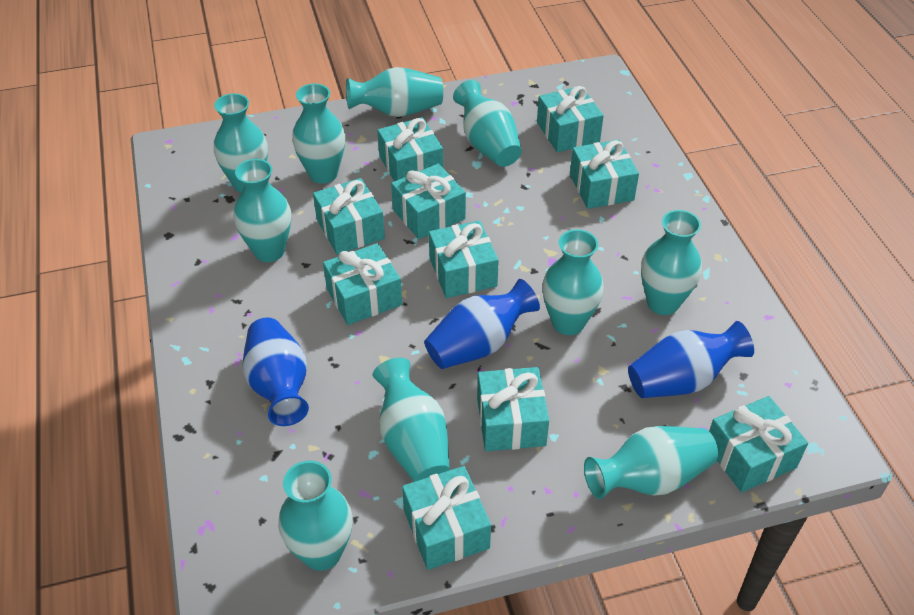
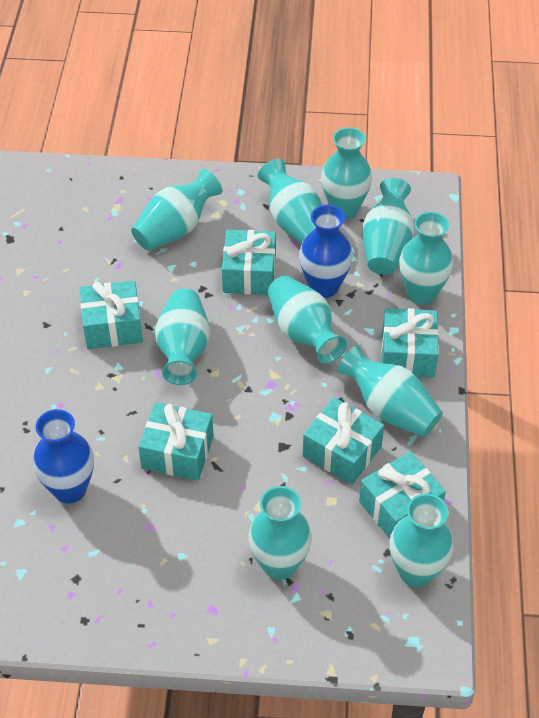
blue vase: 3 -> 2
turquoise gift: 10 -> 6

